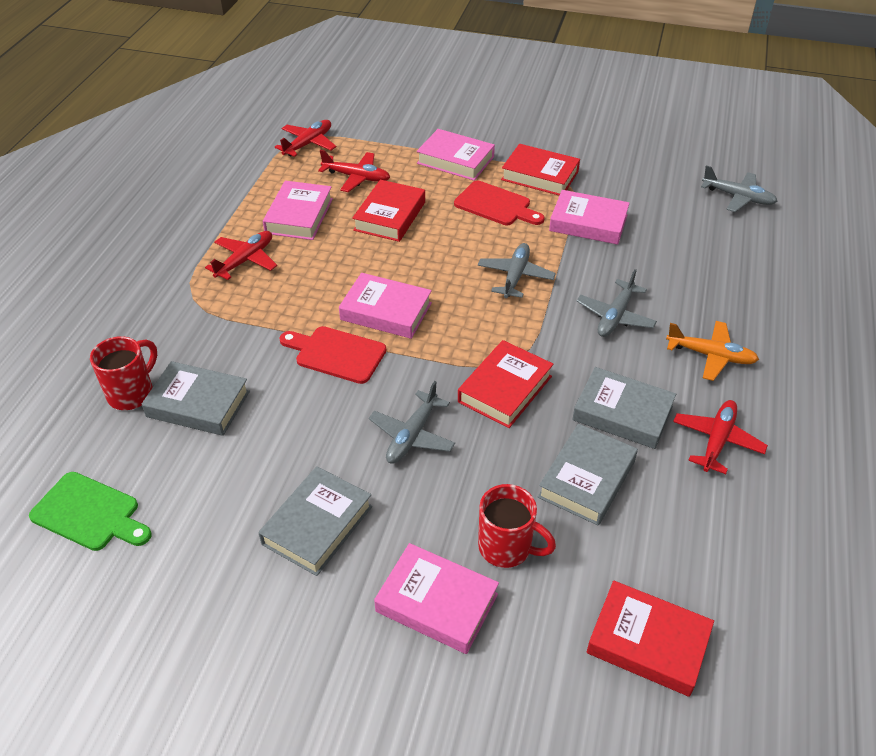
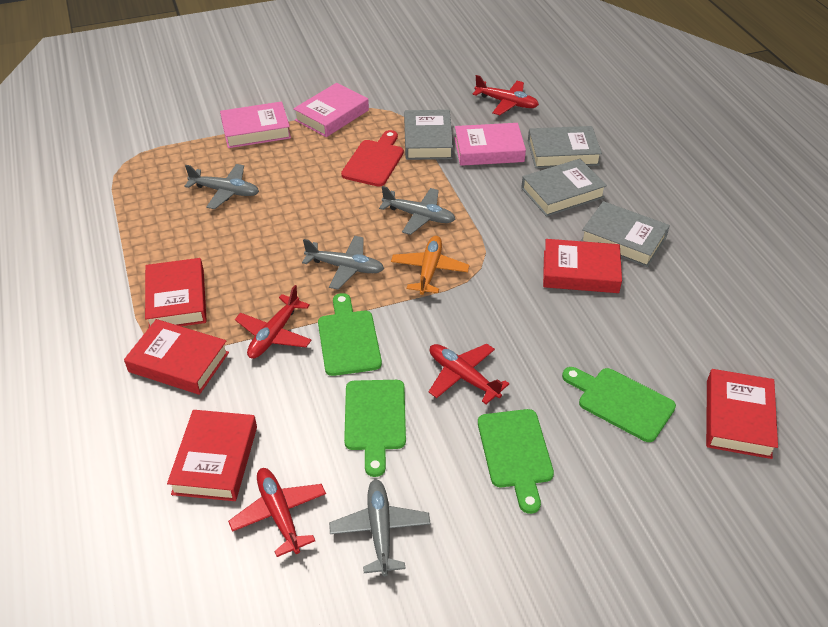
green cutting board: 1 -> 4
pink book: 5 -> 3
red book: 4 -> 5
red cutting board: 2 -> 1
red mug: 2 -> 0

